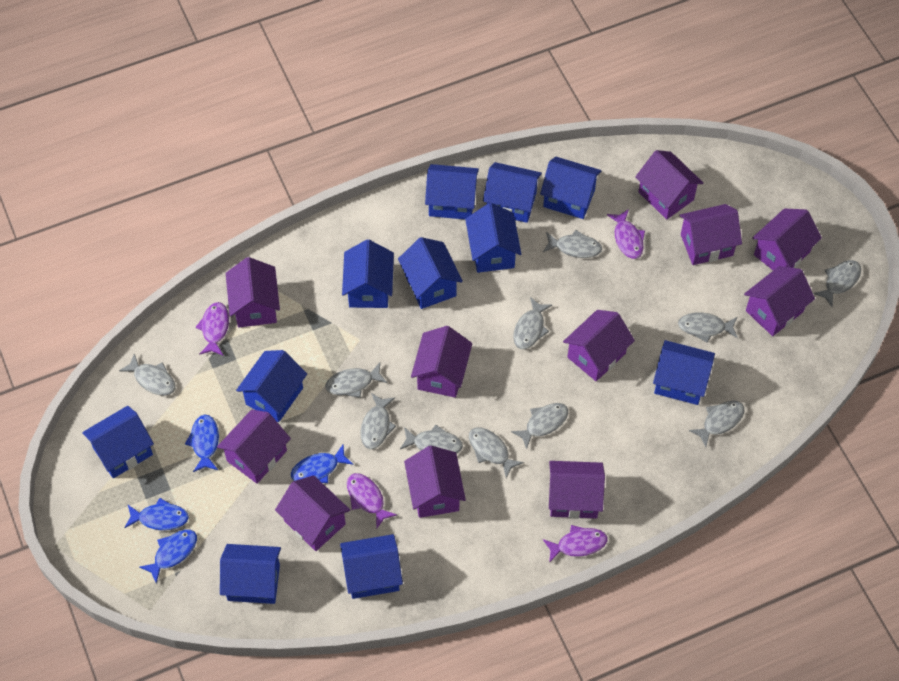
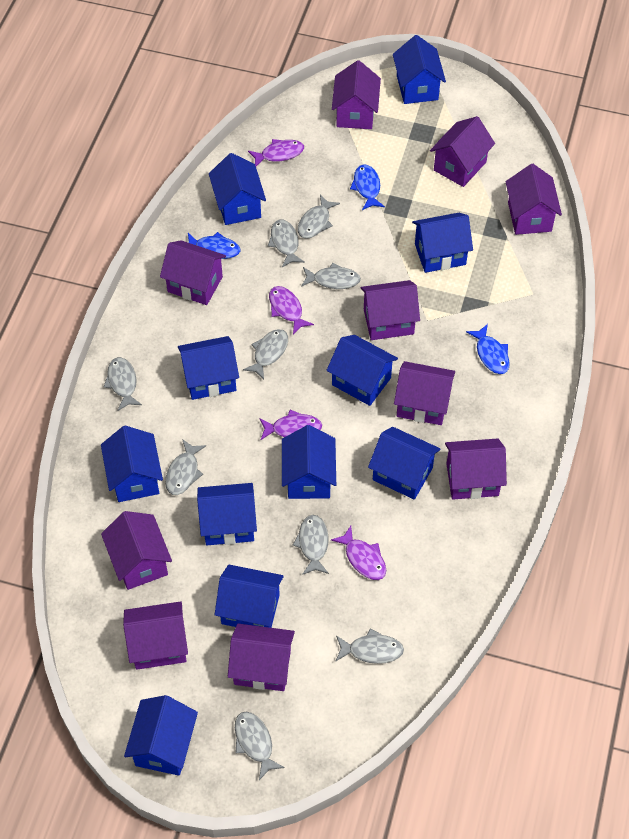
blue fish: 4 -> 3
grey fish: 11 -> 9
purple house: 11 -> 10

